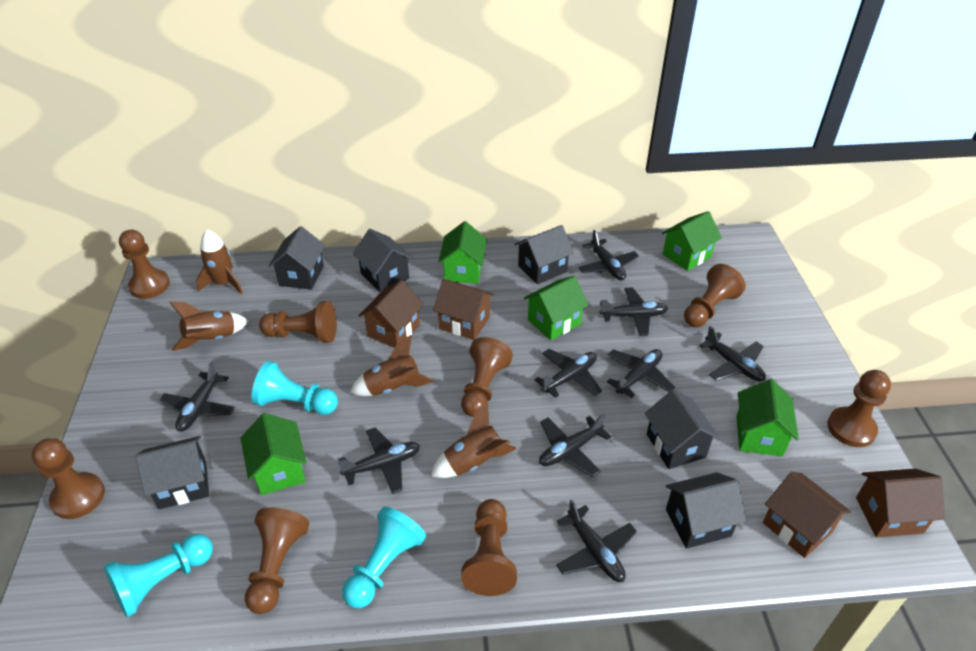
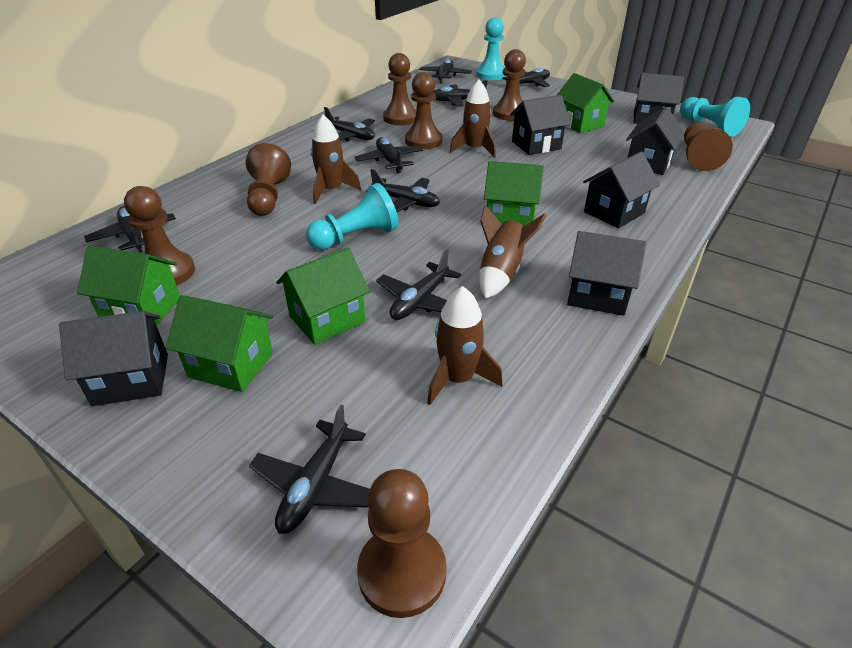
brown house: 4 -> 0
brown pawn: 8 -> 7

